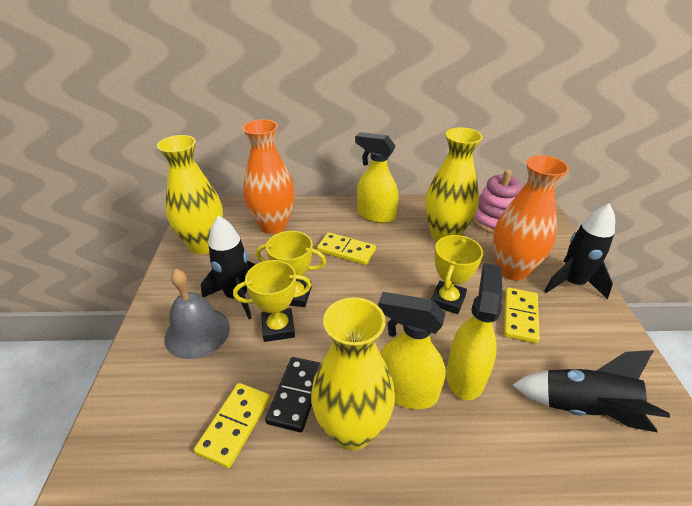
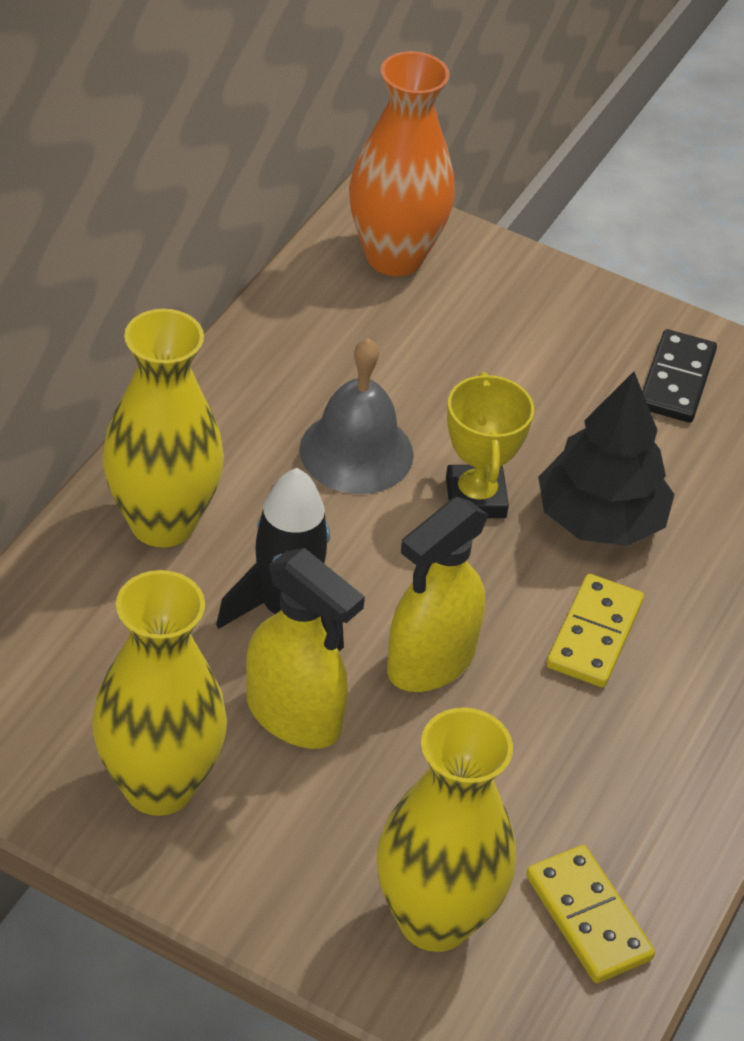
black rocket: 3 -> 1
black tree: 0 -> 1
orange vase: 2 -> 1
pink stacking toy: 1 -> 0
yellow domino: 3 -> 2
yellow spray bottle: 3 -> 2
yellow trophy: 3 -> 1

